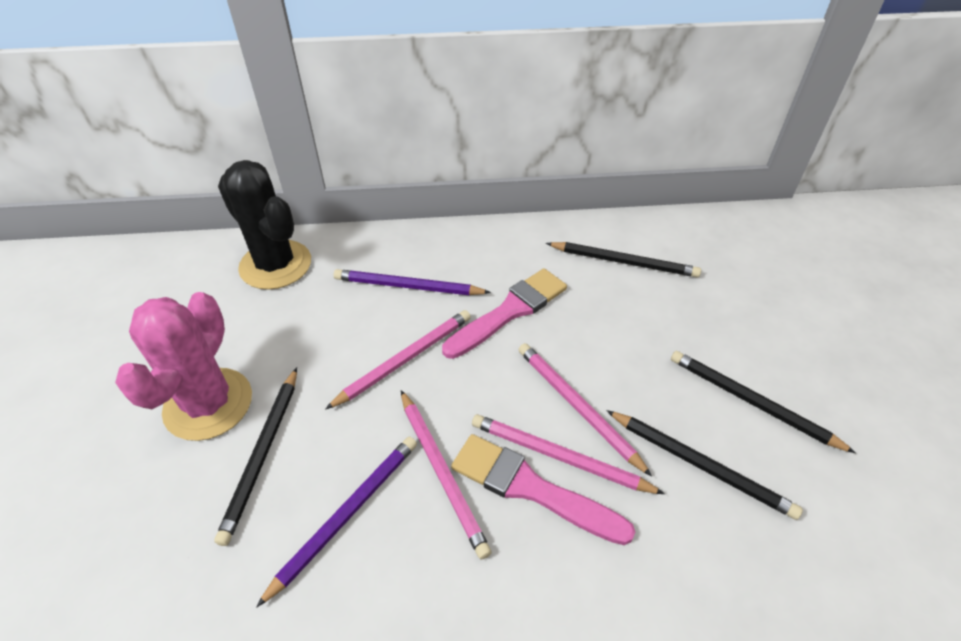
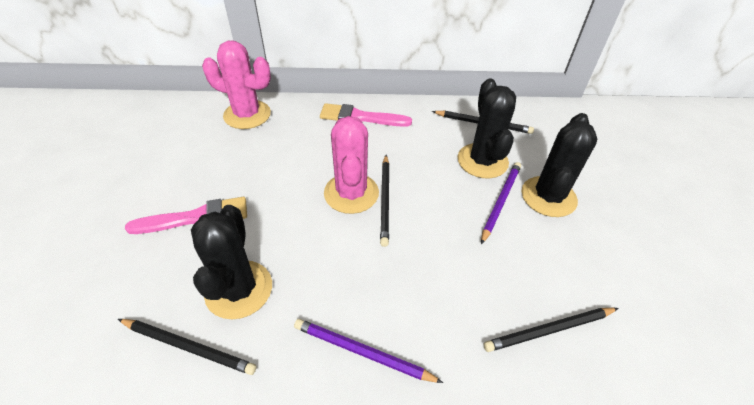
black cactus: 1 -> 3
pink cactus: 1 -> 2
pink pencil: 4 -> 0

